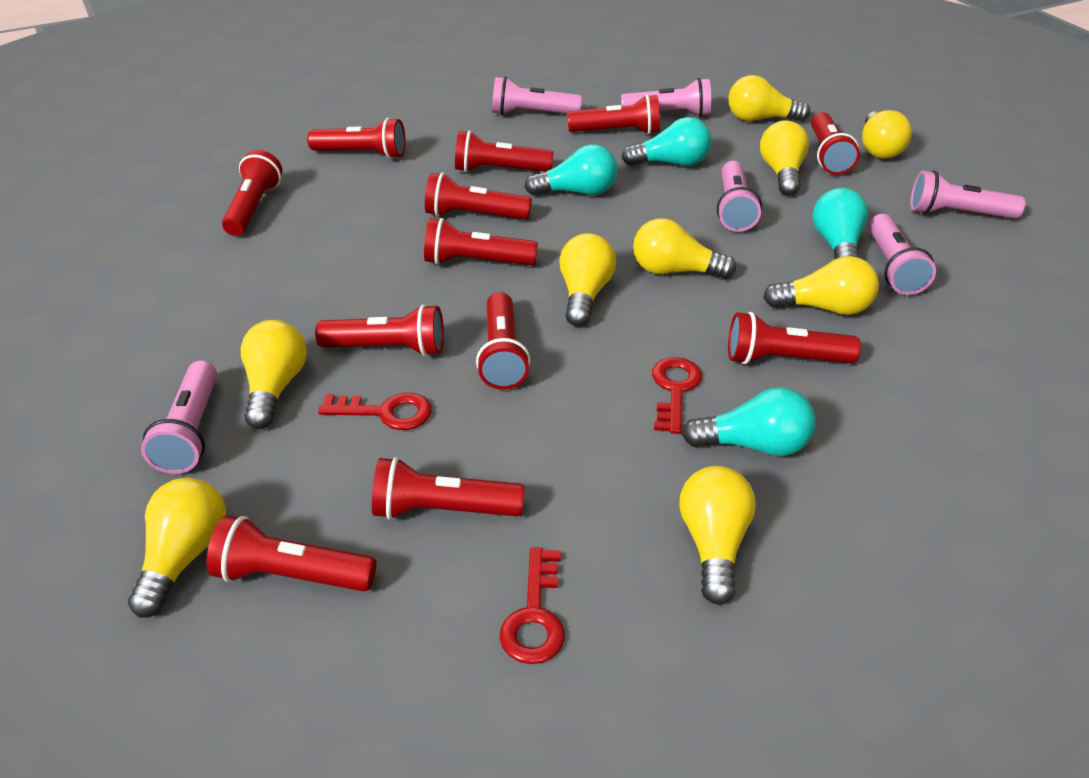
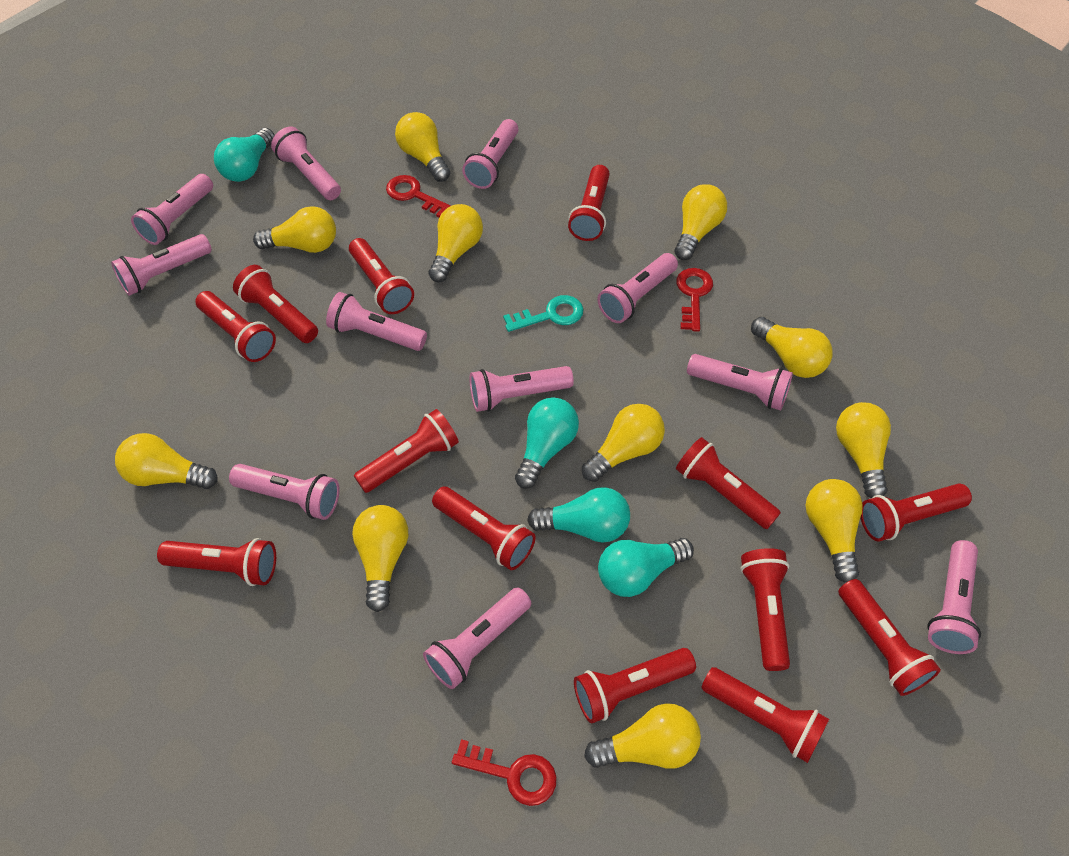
pink flashlight: 6 -> 11
red flashlight: 12 -> 13
turquoise key: 0 -> 1
yellow light bulb: 9 -> 11

